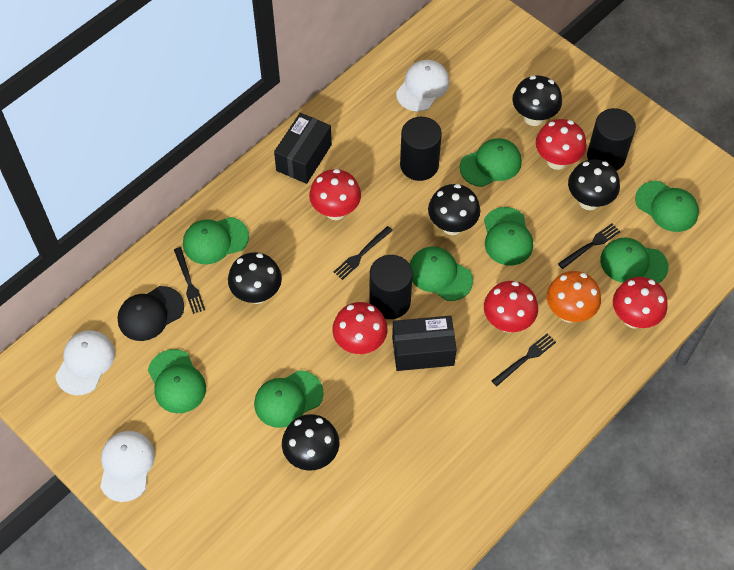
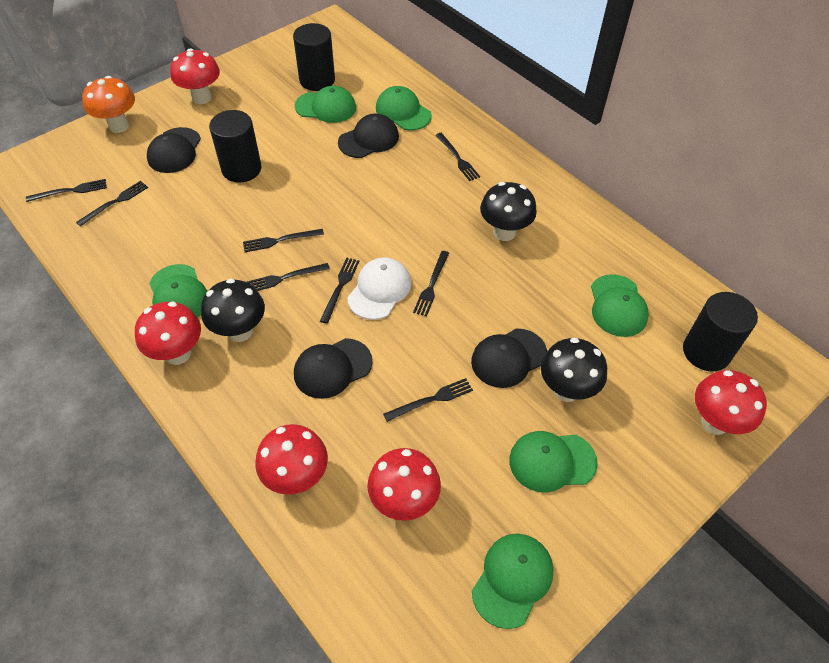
black box: 2 -> 0
black cap: 1 -> 4
black fork: 4 -> 8
black mushroom: 5 -> 3
green cap: 8 -> 6
white cap: 3 -> 1

